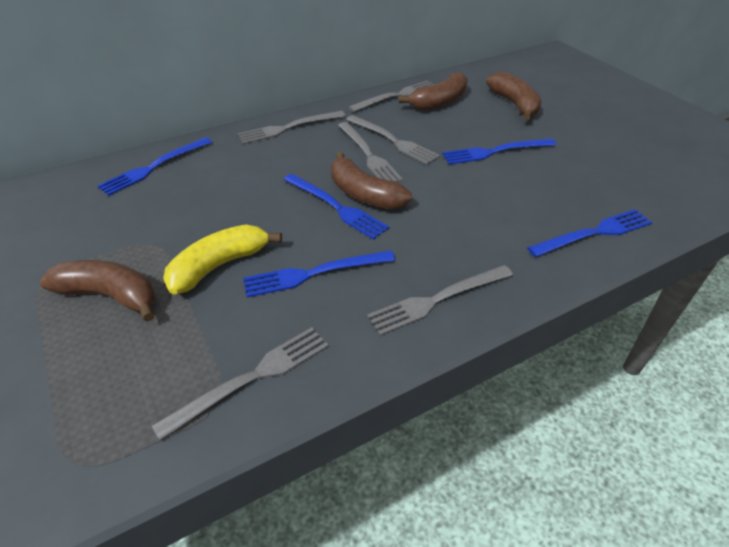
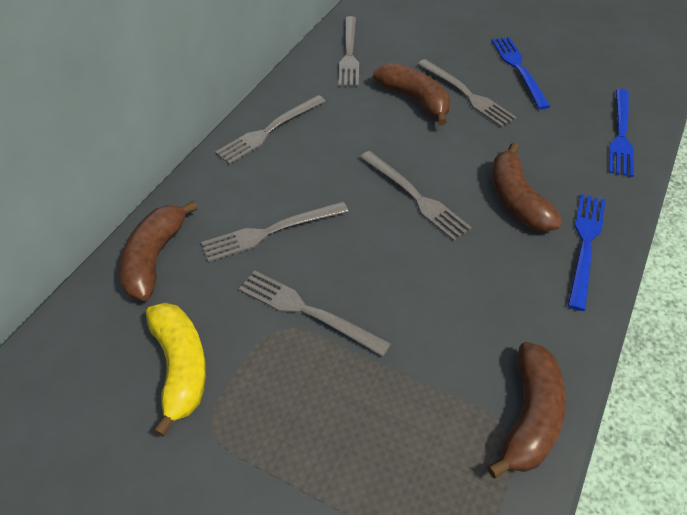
blue fork: 5 -> 3

